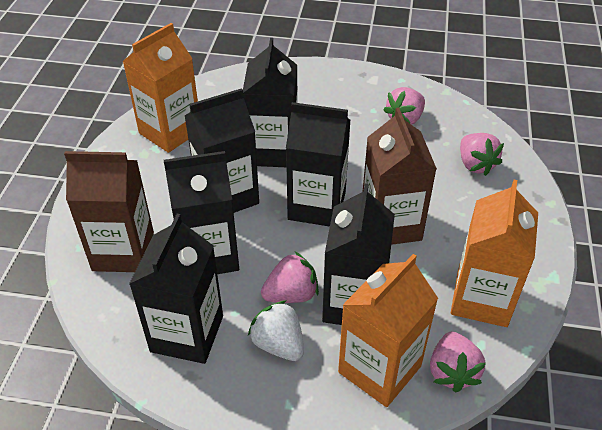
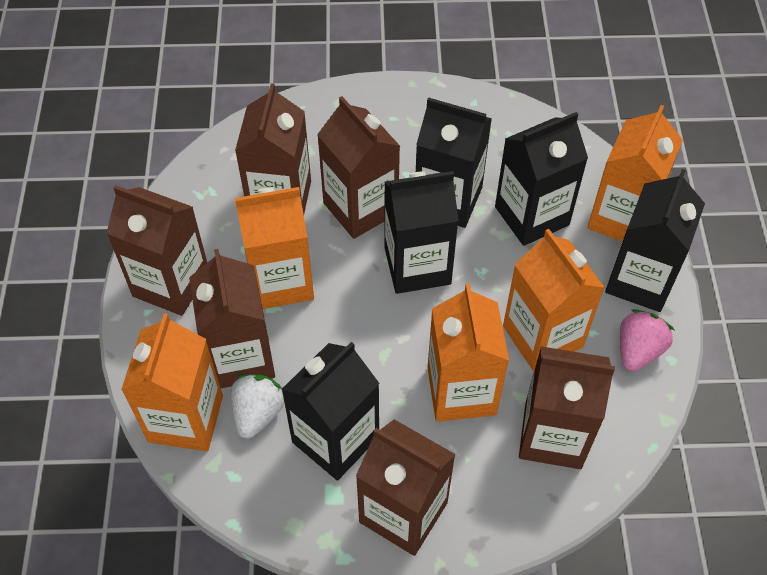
black carton: 6 -> 5
brown carton: 2 -> 6
orange carton: 3 -> 5
pink strawberry: 4 -> 1

